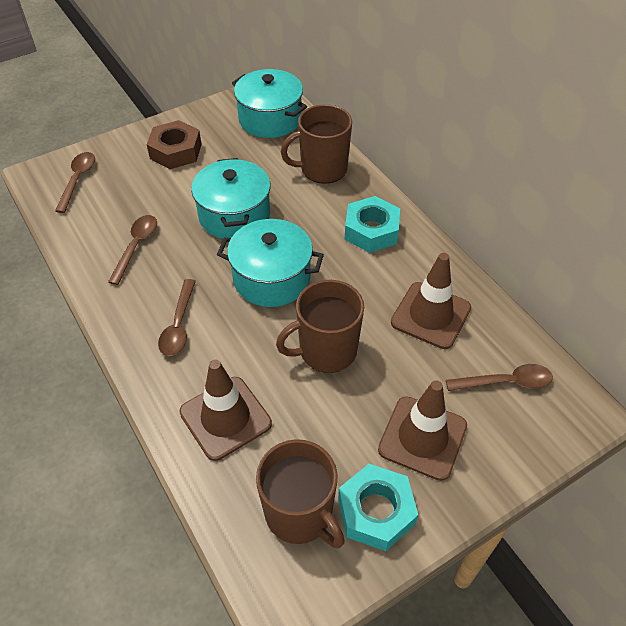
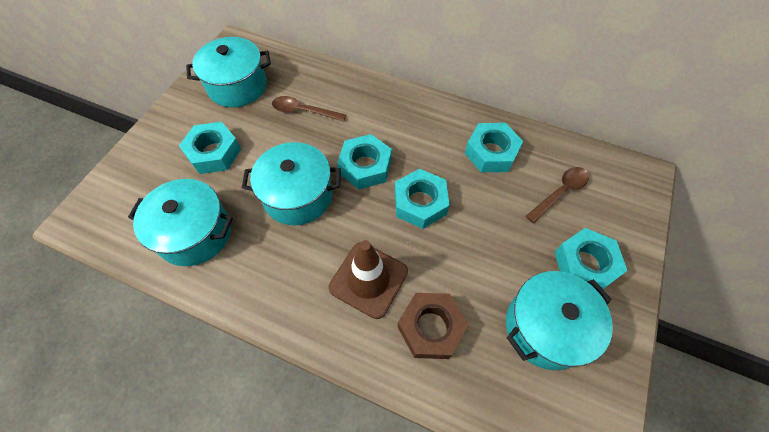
brown mug: 3 -> 0
brown spoon: 4 -> 2
brown traffic cone: 3 -> 1
turquoise nut: 2 -> 5
turquoise pot: 3 -> 4

